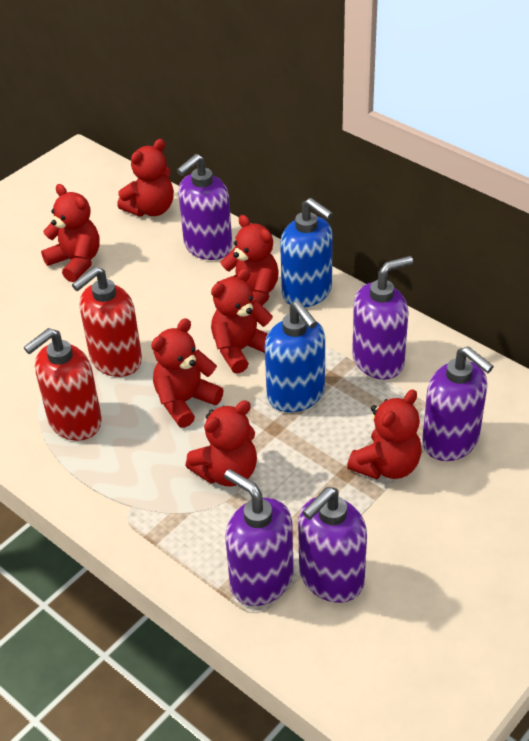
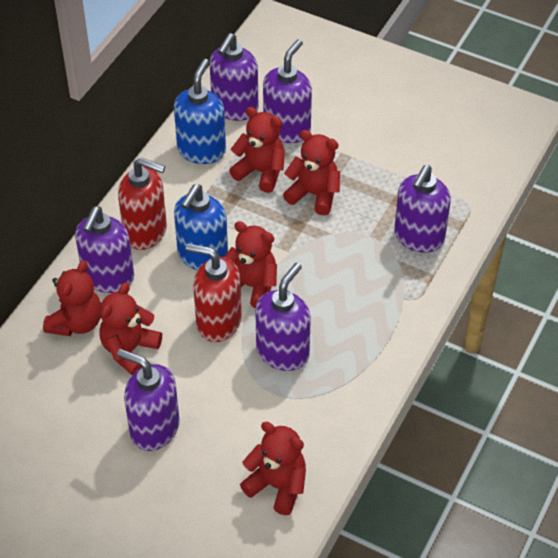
purple soap dispenser: 5 -> 6
red teddy bear: 7 -> 6

